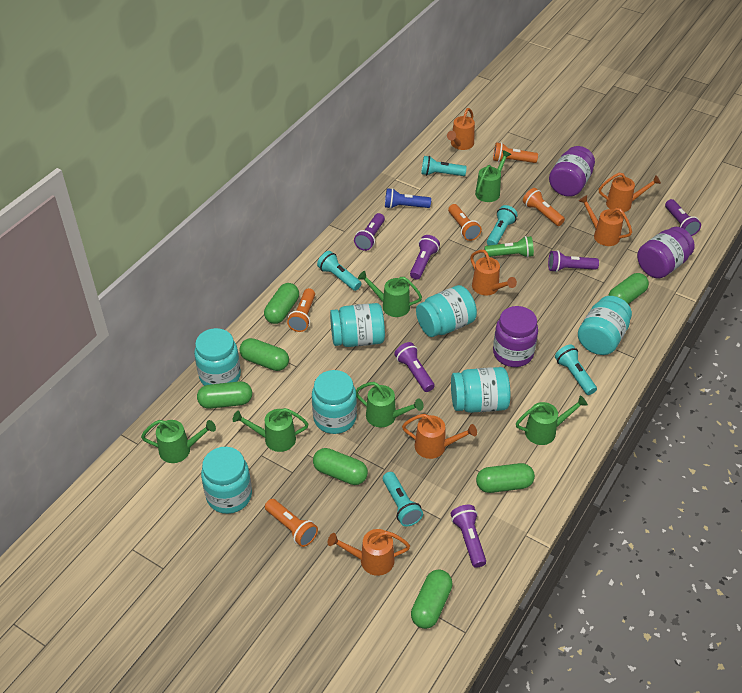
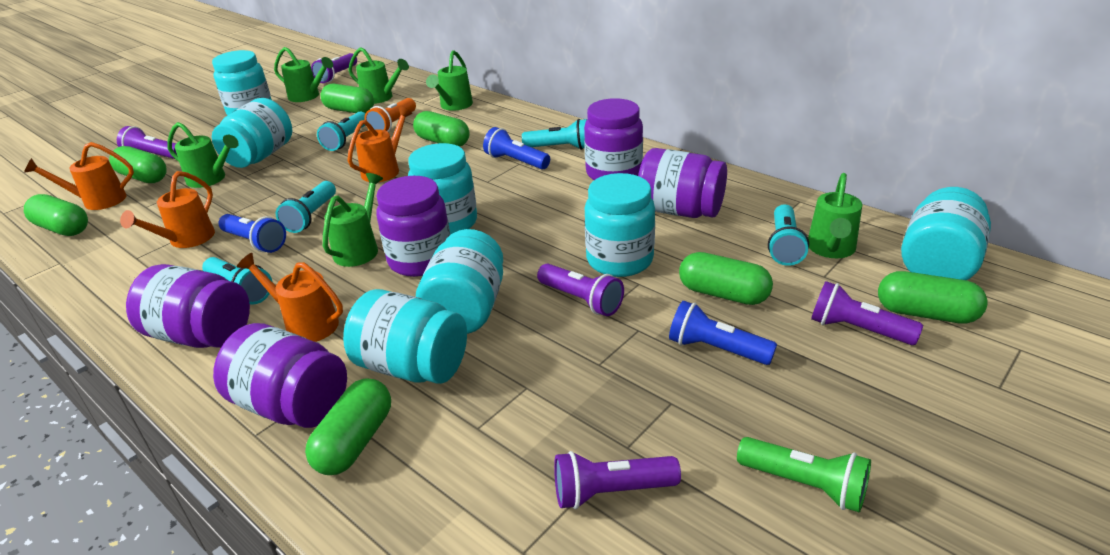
blue flashlight: 1 -> 3
orange flashlight: 5 -> 1
orange watering can: 6 -> 4
purple flashlight: 6 -> 5
purple jar: 3 -> 5

